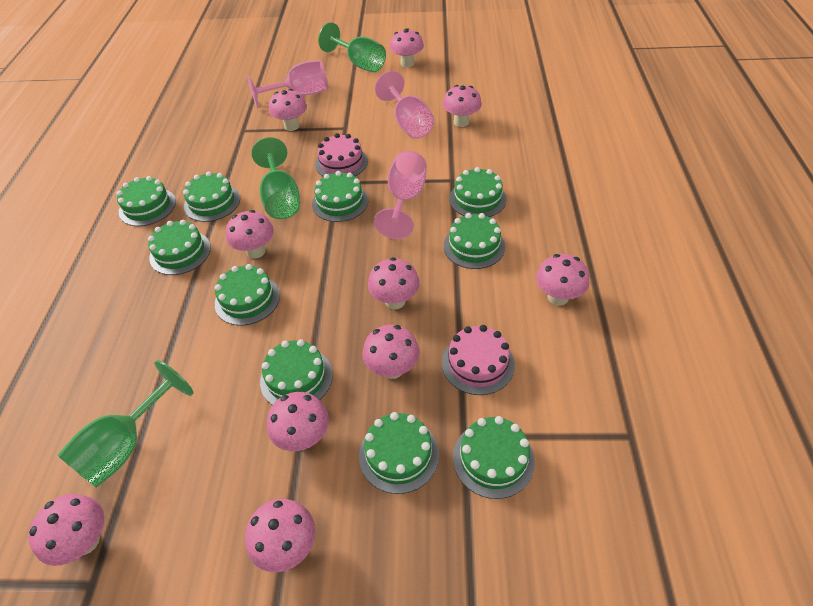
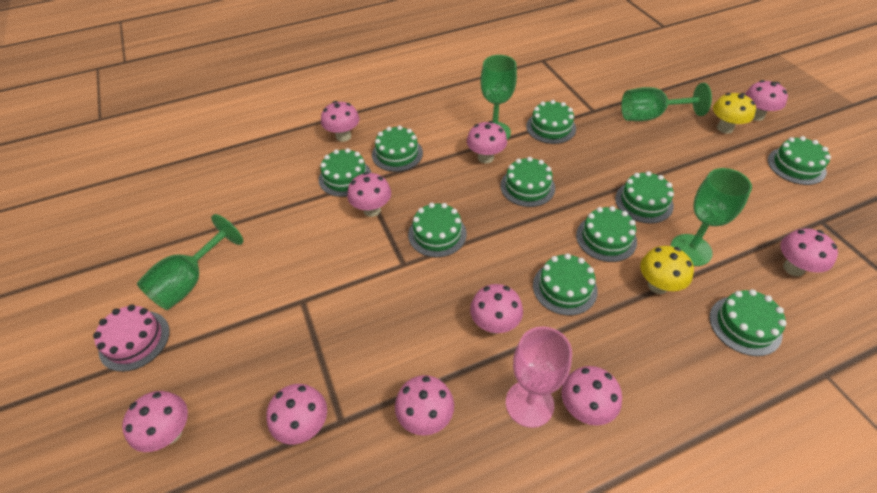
green goblet: 3 -> 4
pink cake: 2 -> 1
pink goblet: 3 -> 1
yellow mushroom: 0 -> 2

